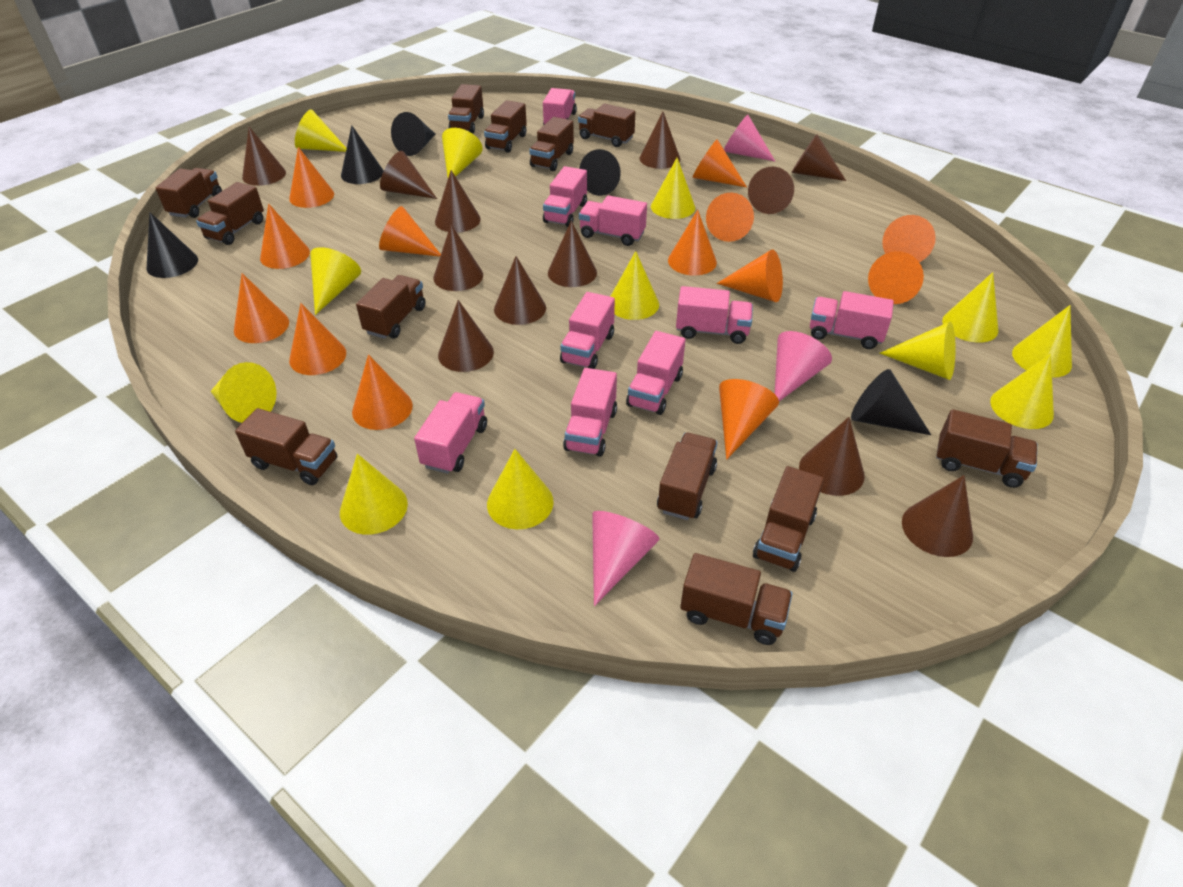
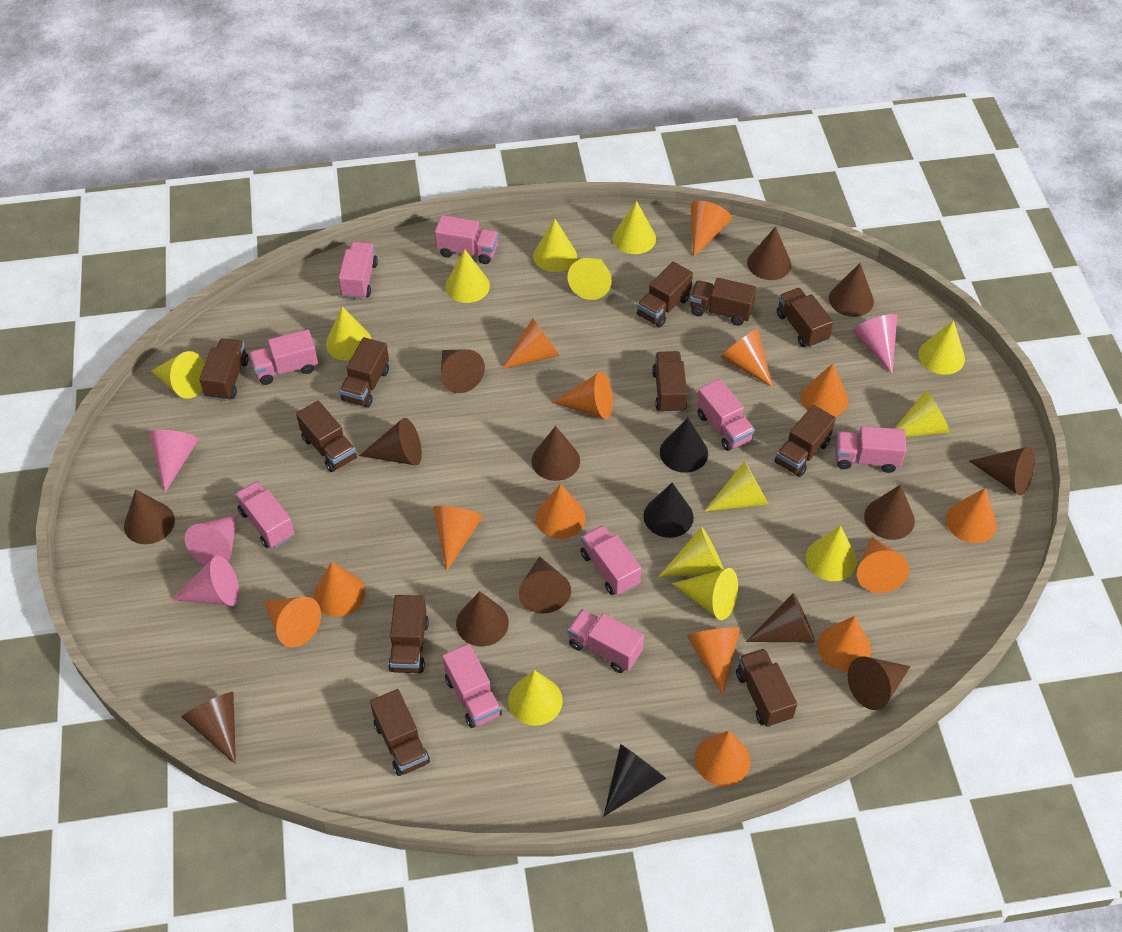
black cone: 5 -> 3
brown cone: 12 -> 13
brown truck: 12 -> 11
orange cone: 13 -> 14
pink cone: 3 -> 4
yellow cone: 12 -> 13

